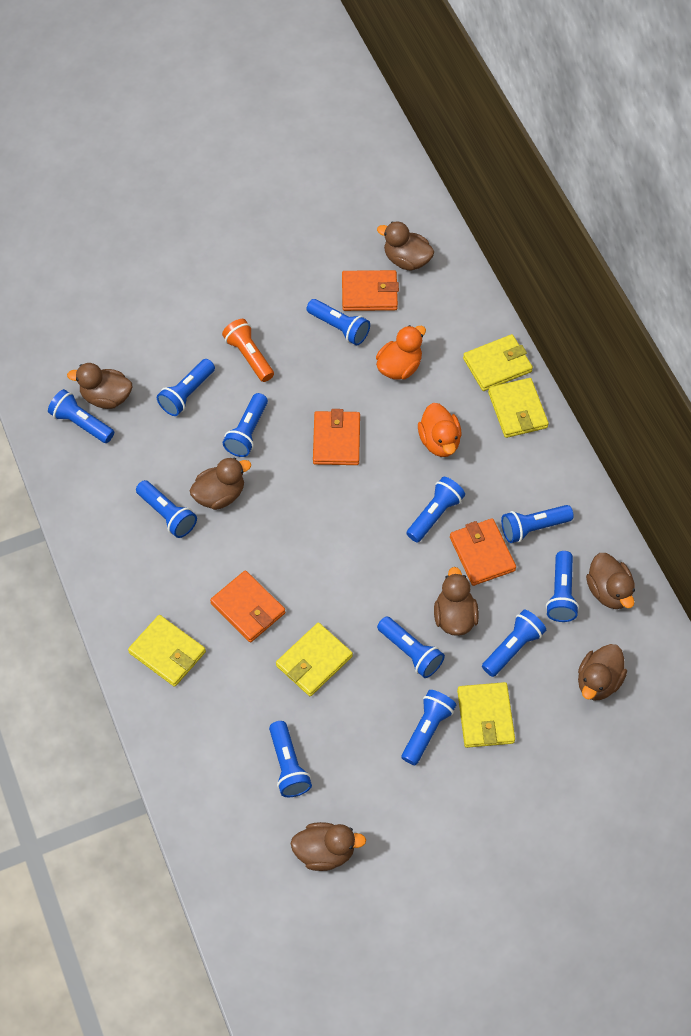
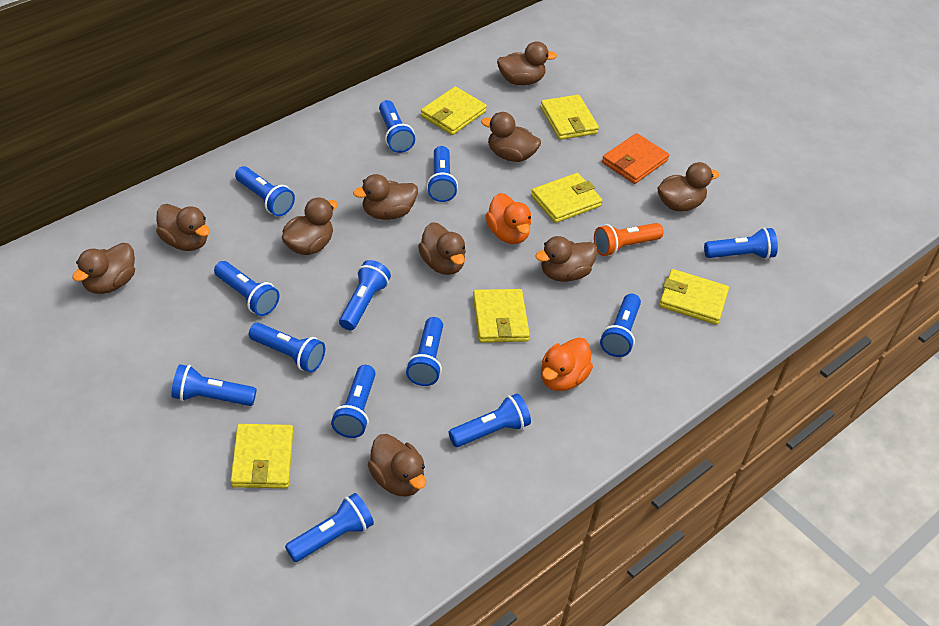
blue flashlight: 12 -> 13
brown duck: 7 -> 10
orange wallet: 4 -> 1
yellow wallet: 5 -> 6

